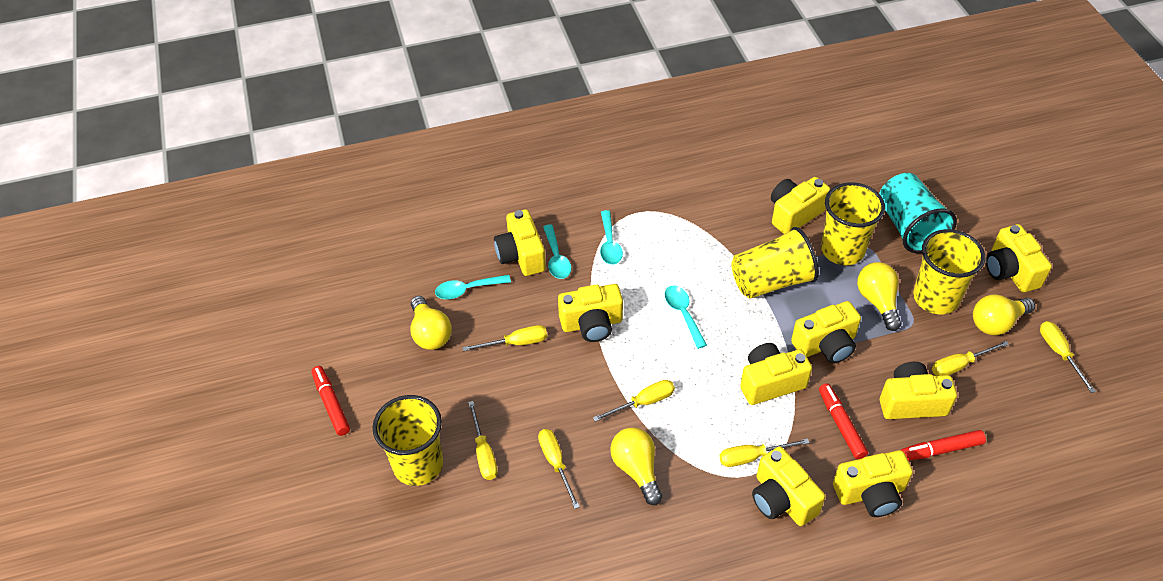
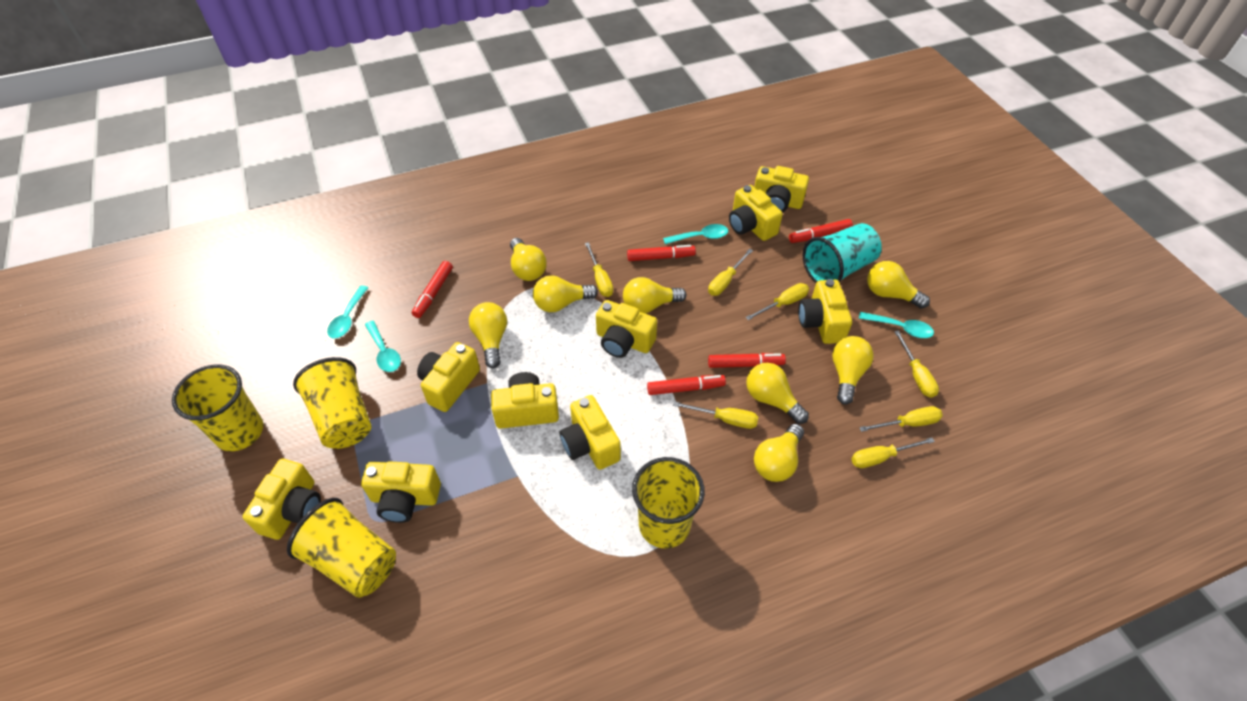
red marker: 3 -> 5
yellow light bulb: 4 -> 8

